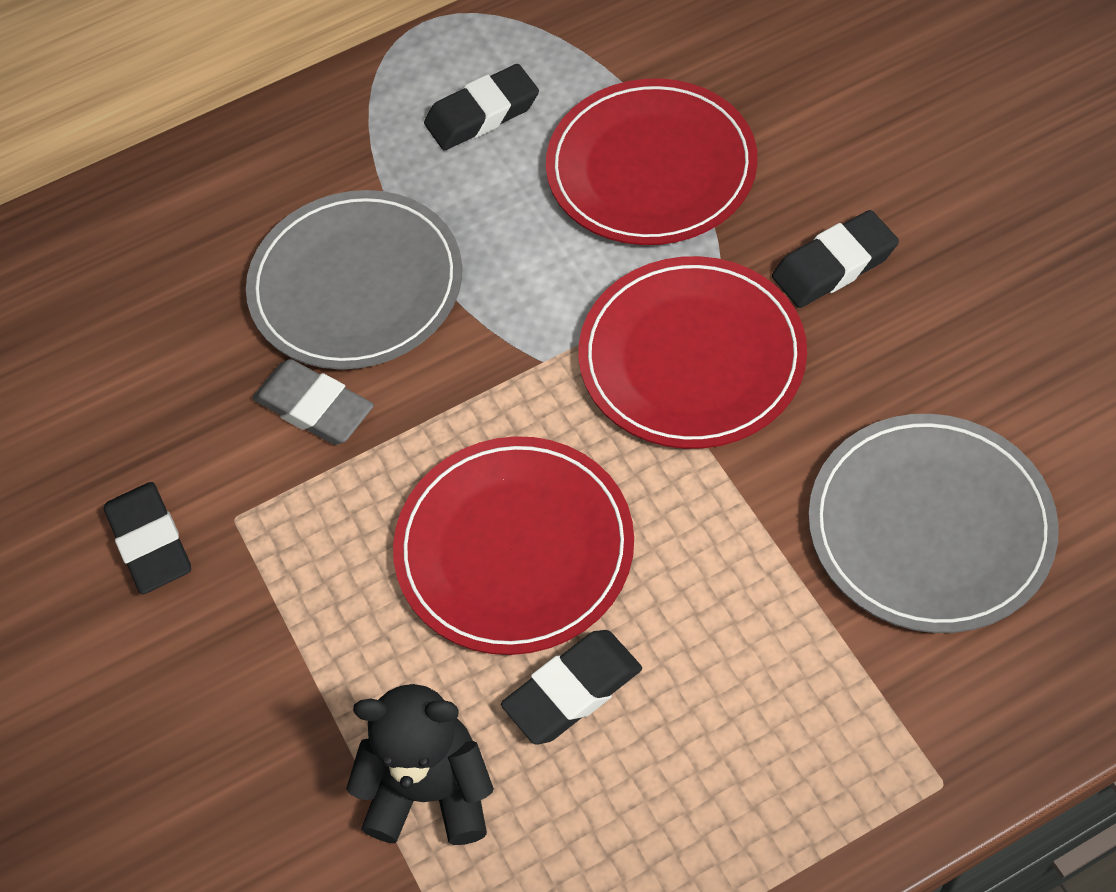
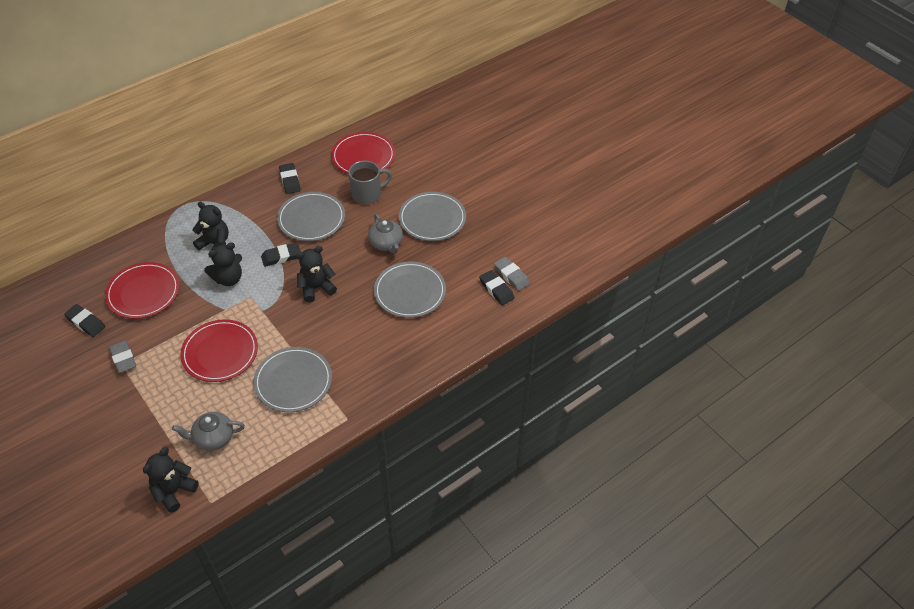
black teddy bear: 1 -> 4
grey eraser: 1 -> 2
grey mug: 0 -> 1
grey plate: 2 -> 4
grey teapot: 0 -> 2

